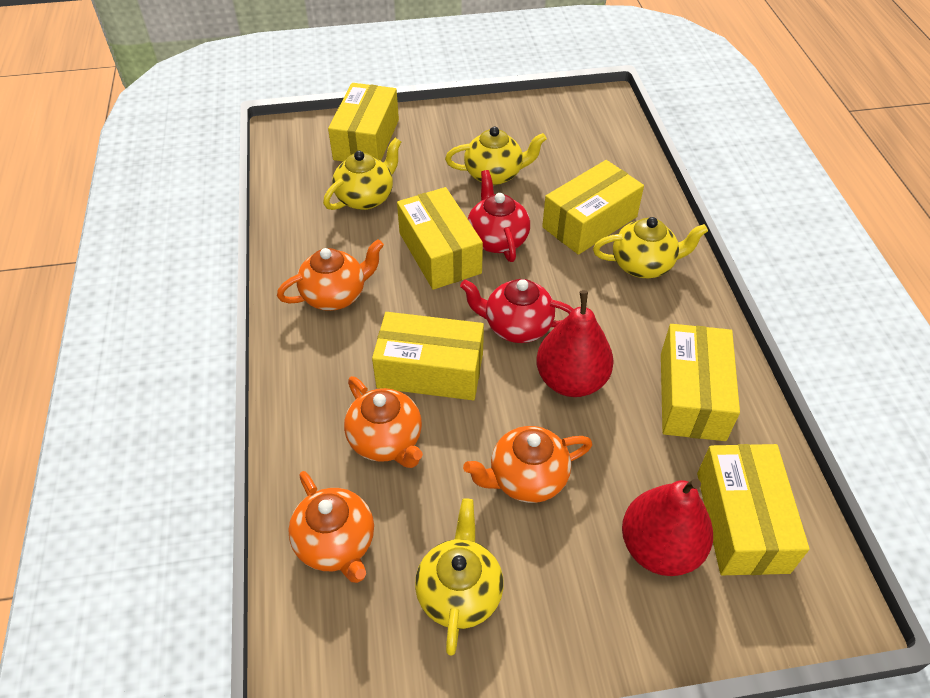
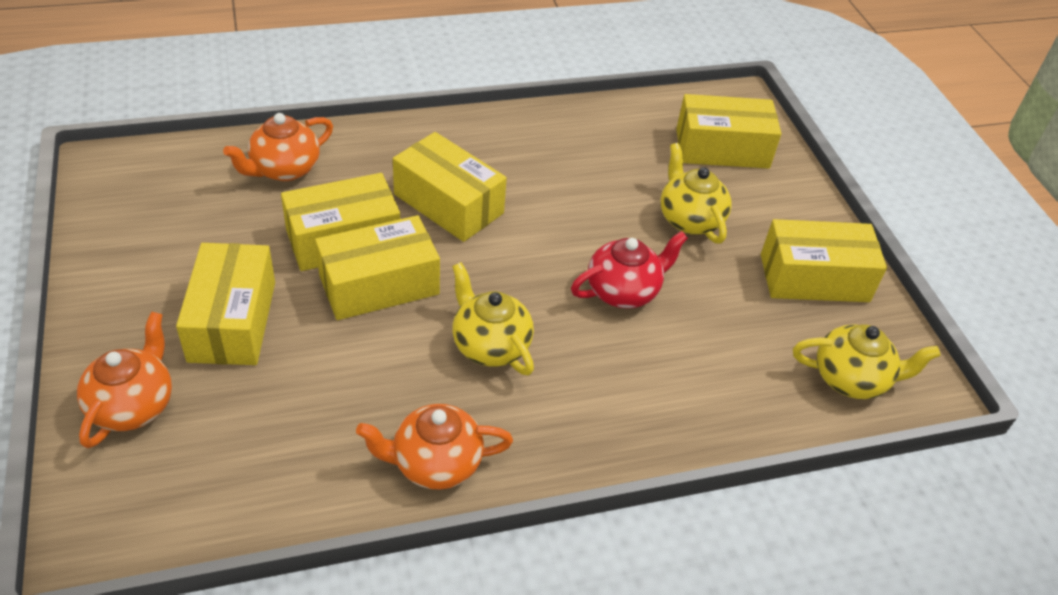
orange teapot: 4 -> 3
red pear: 2 -> 0
red teapot: 2 -> 1
yellow teapot: 4 -> 3

